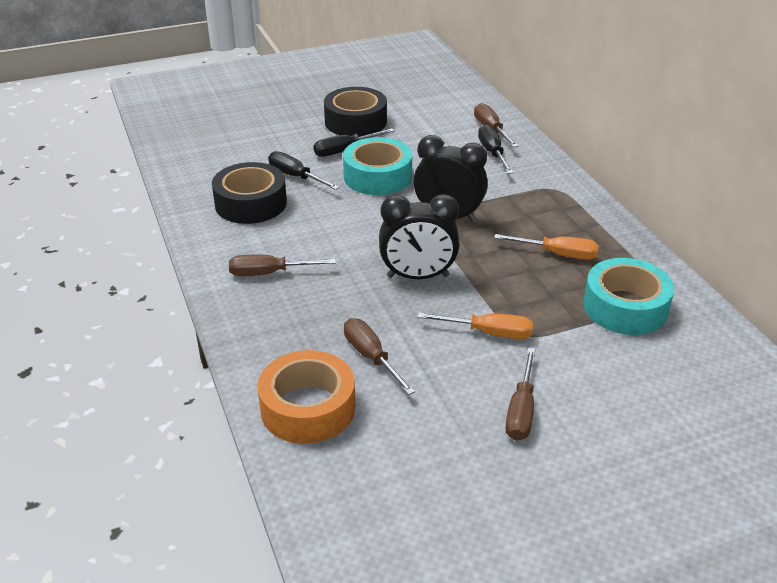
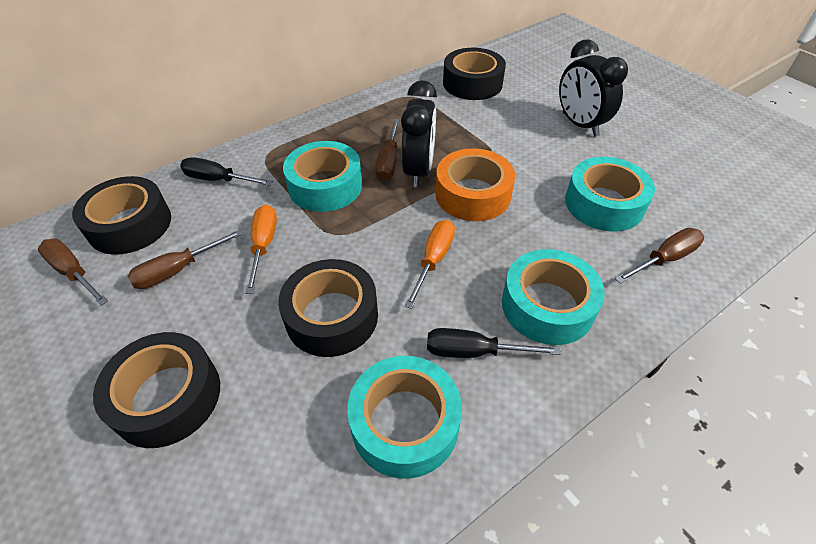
black screwdriver: 3 -> 2
black tape: 2 -> 4
turquoise tape: 2 -> 4

